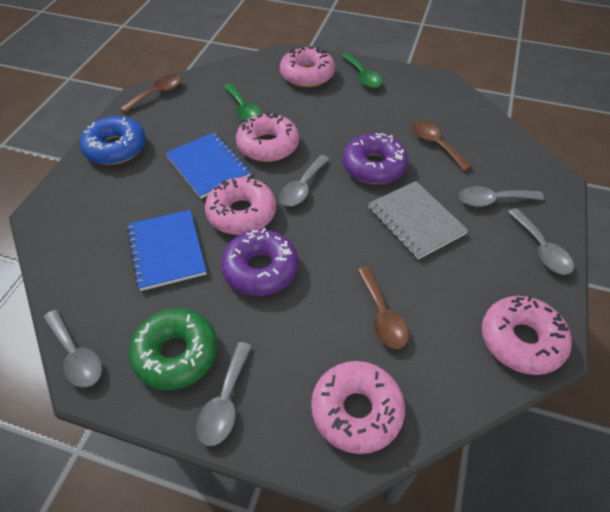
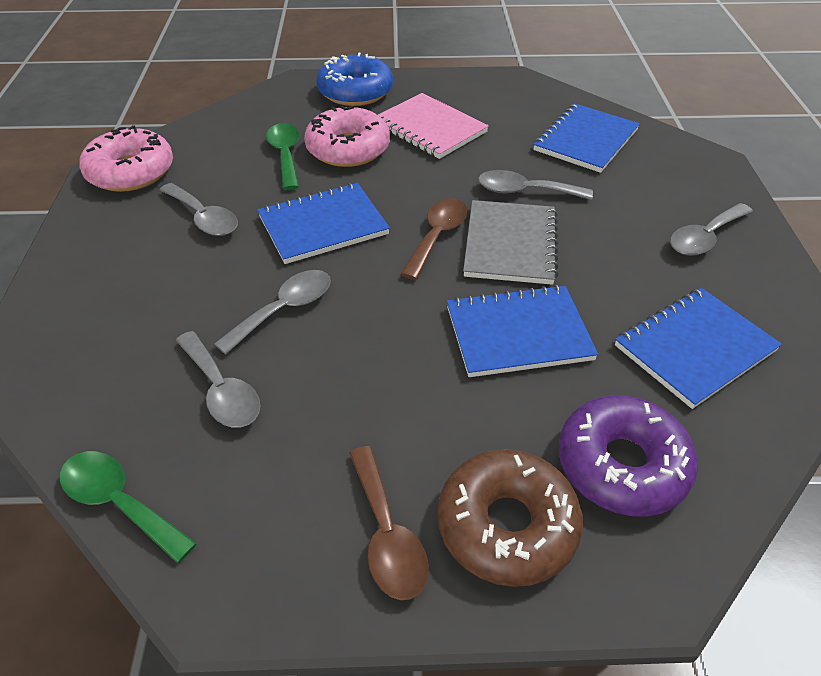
blue notebook: 2 -> 4
brown donut: 0 -> 1
brown spoon: 3 -> 2
green donut: 1 -> 0
pink donut: 5 -> 2
pink notebook: 0 -> 1
purple donut: 2 -> 1

